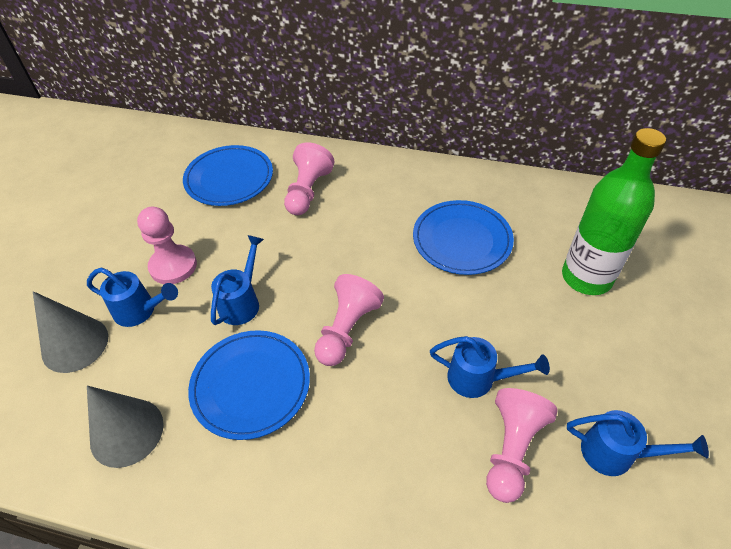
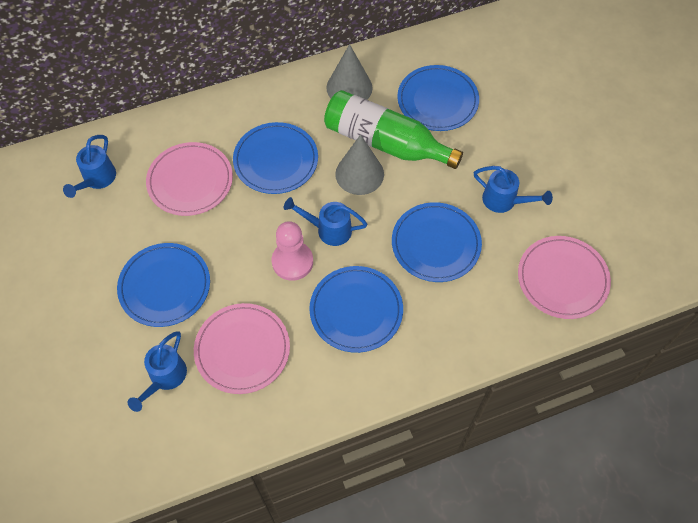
blue plate: 3 -> 5
pink pawn: 4 -> 1
pink plate: 0 -> 3

